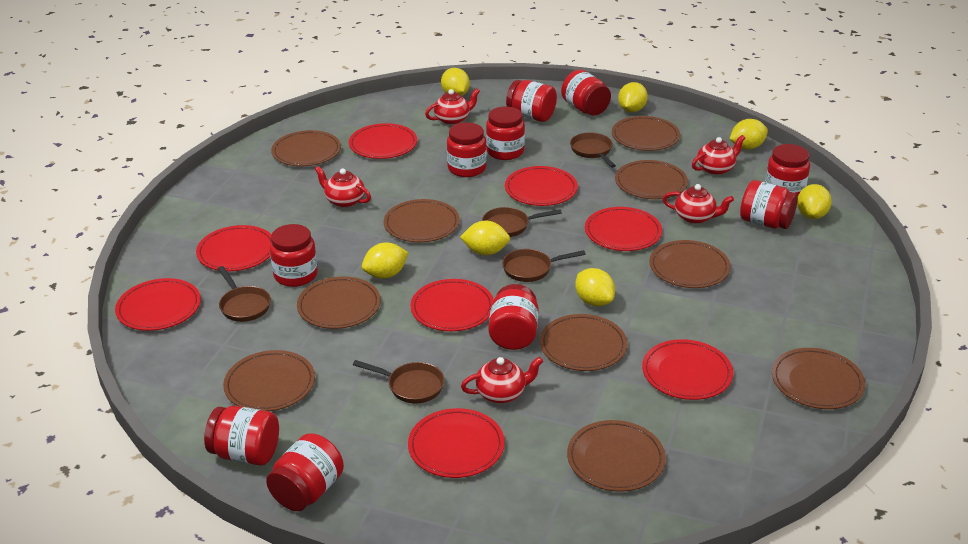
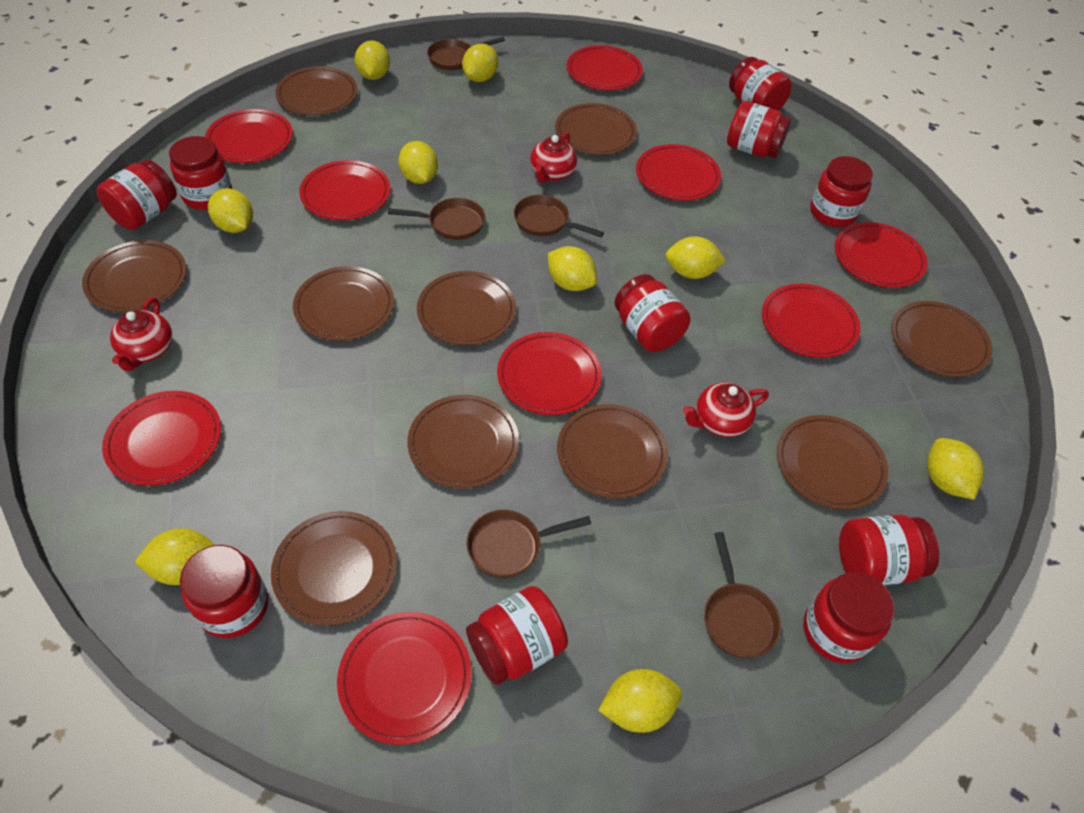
red plate: 8 -> 9
red teapot: 5 -> 3
yellow lemon: 7 -> 9

